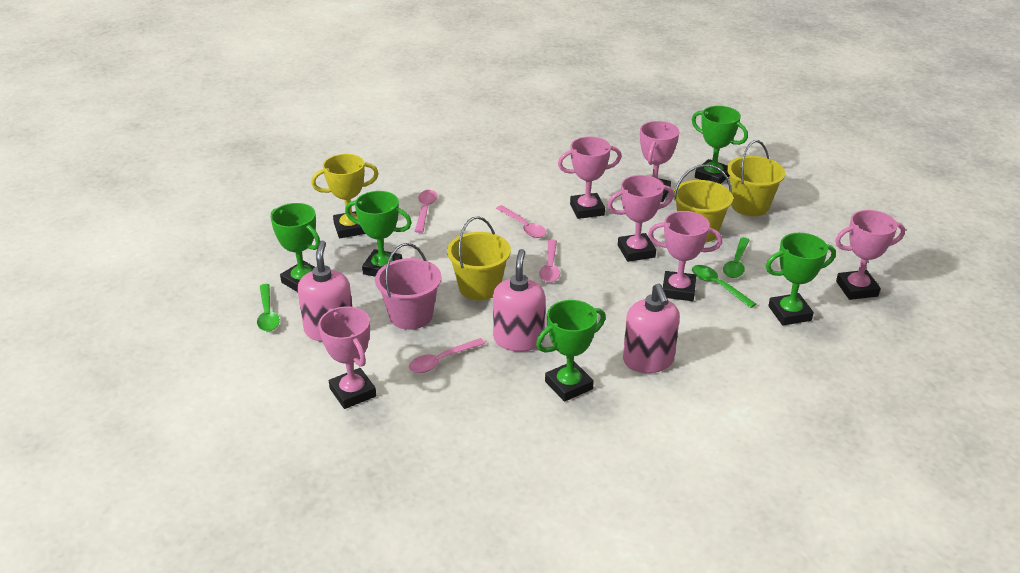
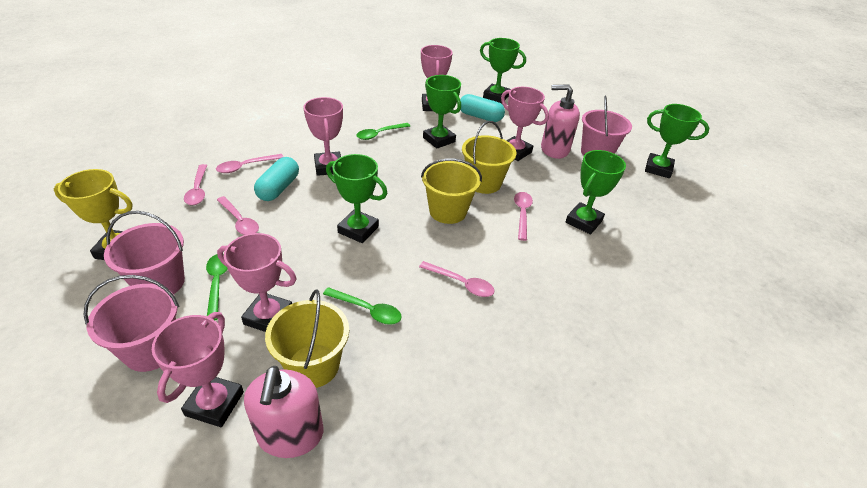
pink bucket: 1 -> 3
pink soap dispenser: 3 -> 2
pink spoon: 4 -> 5
pink trophy: 6 -> 5
turquoise capsule: 0 -> 2

